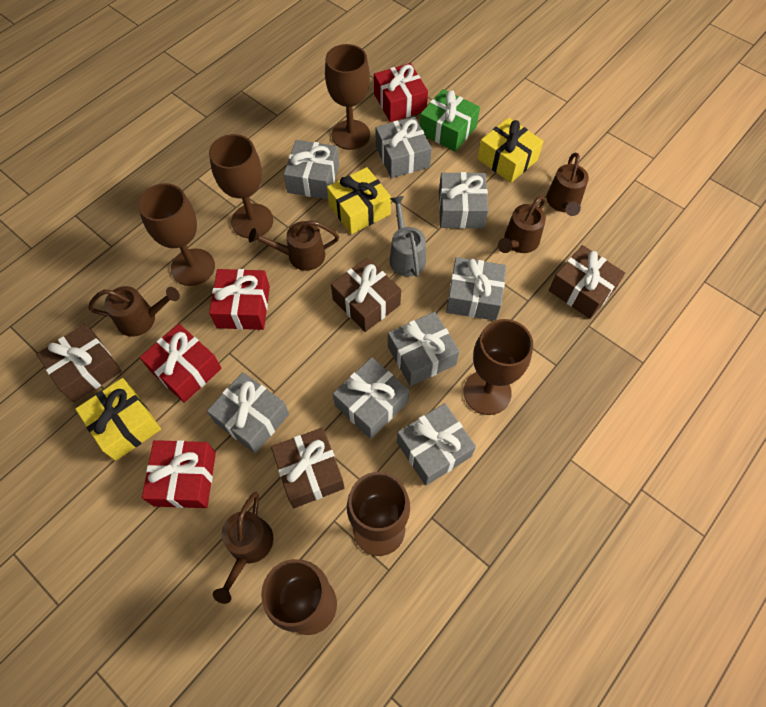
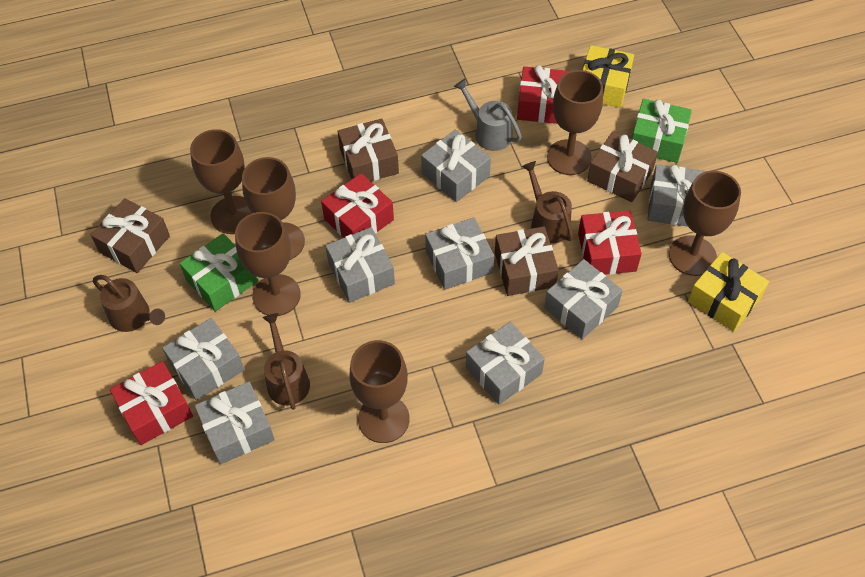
brown watering can: 5 -> 3
green gift: 1 -> 2
yellow gift: 3 -> 2

